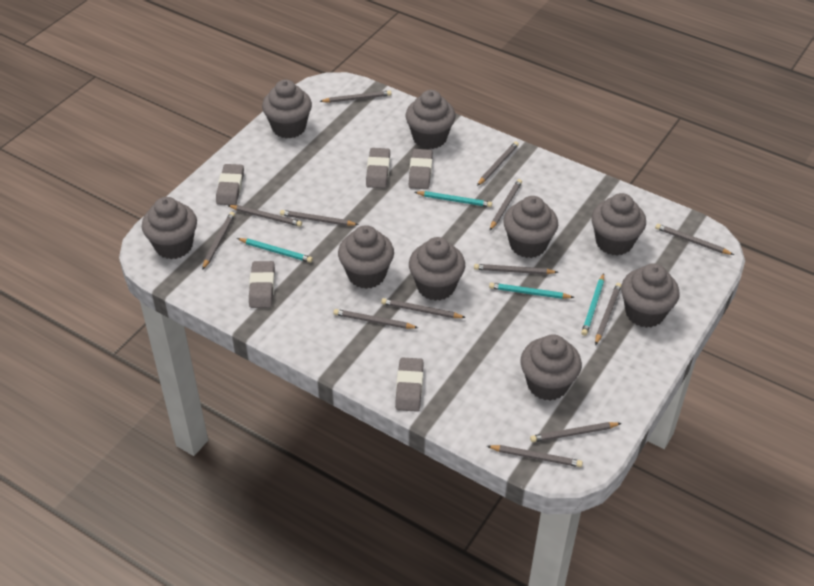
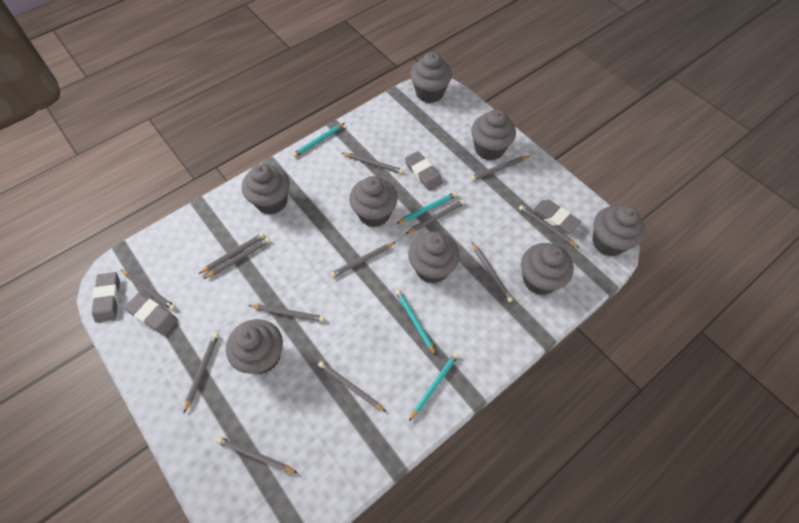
grey cupcake: 9 -> 8
grey eraser: 5 -> 4

